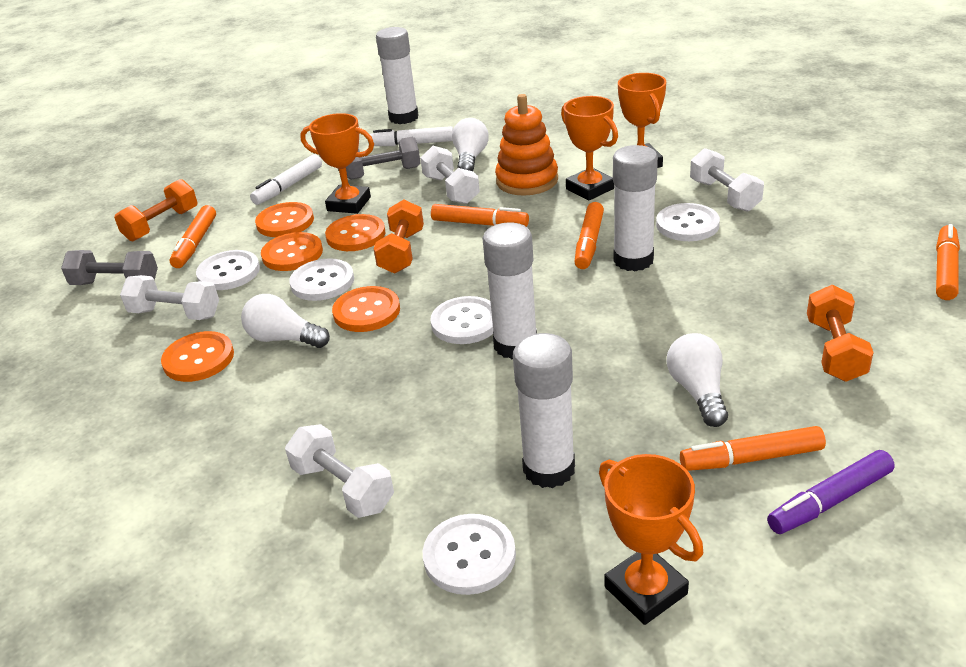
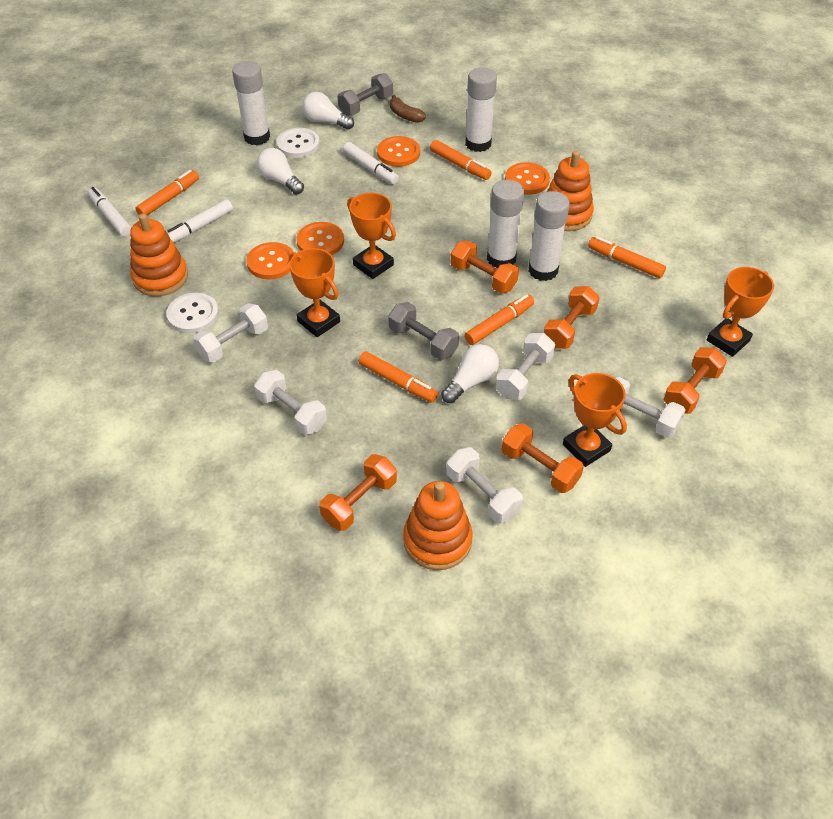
brown banana: 0 -> 1
orange button: 5 -> 4
orange dumbbell: 3 -> 5
orange stacking toy: 1 -> 3
purple marker: 1 -> 0
white button: 5 -> 2
white dumbbell: 4 -> 5
white marker: 2 -> 3

